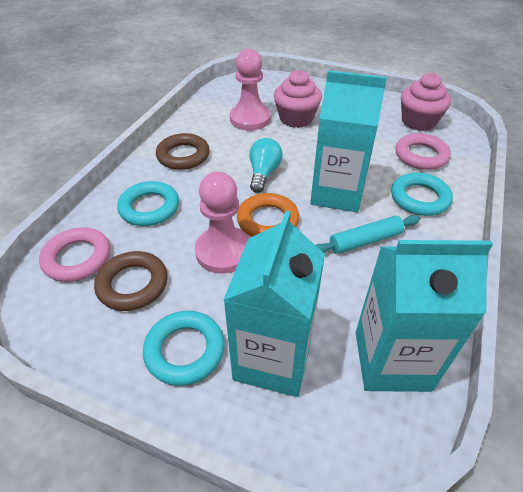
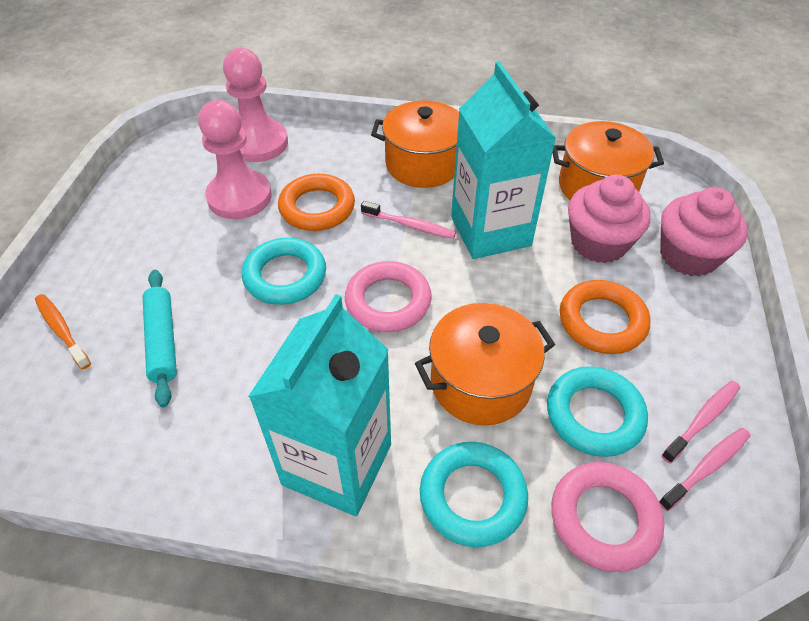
brown ring: 2 -> 0
orange pot: 0 -> 3
orange ring: 1 -> 2
orange toothbrush: 0 -> 1
pink toothbrush: 0 -> 3
turquoise carton: 3 -> 2
turquoise light bulb: 1 -> 0

